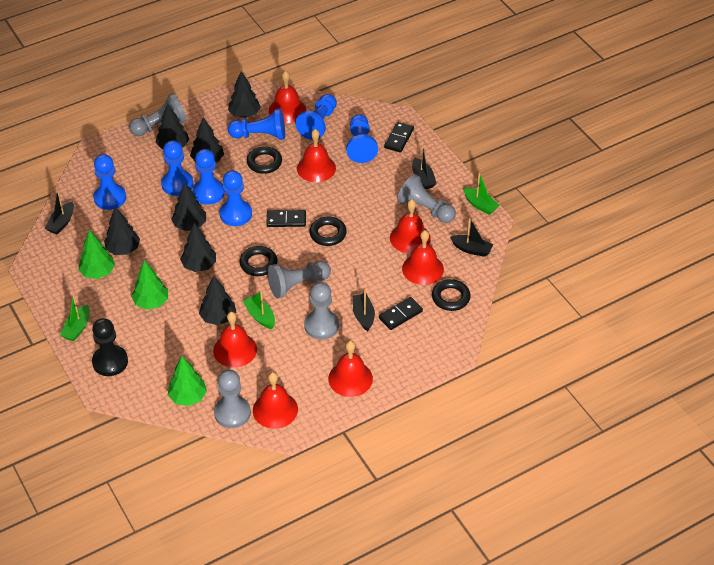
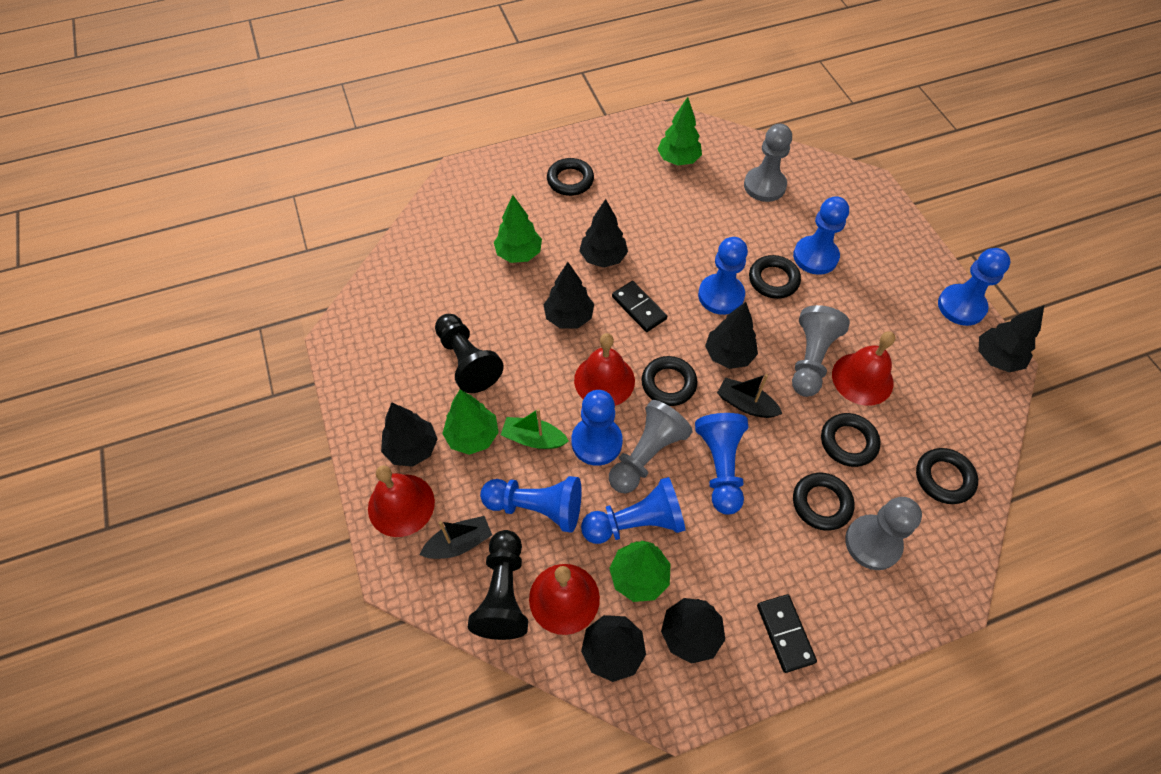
black boat: 4 -> 2
black domino: 3 -> 2
black pawn: 1 -> 2
black ring: 4 -> 6
green boat: 3 -> 1
green tree: 3 -> 4
grey pawn: 5 -> 4
red bell: 7 -> 4

